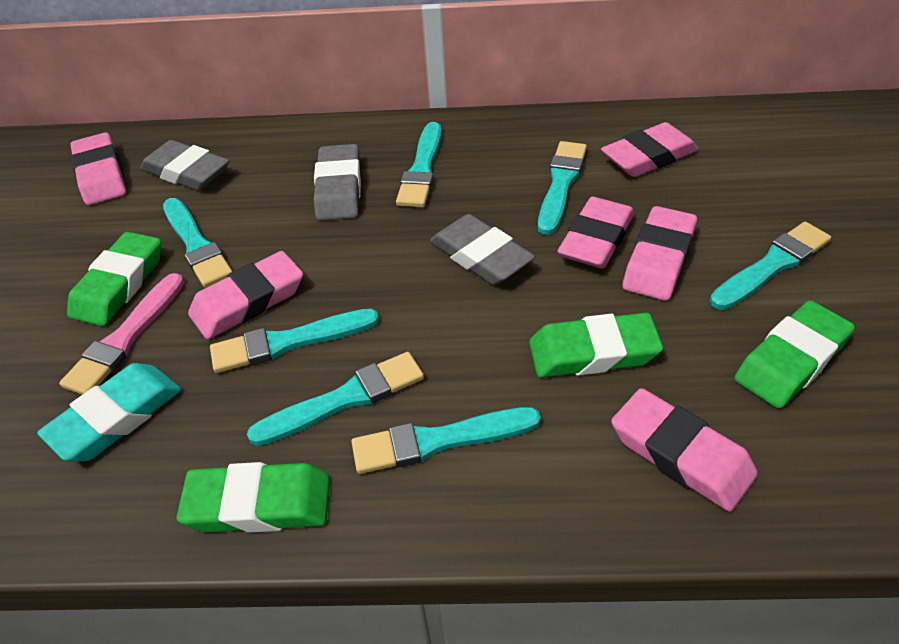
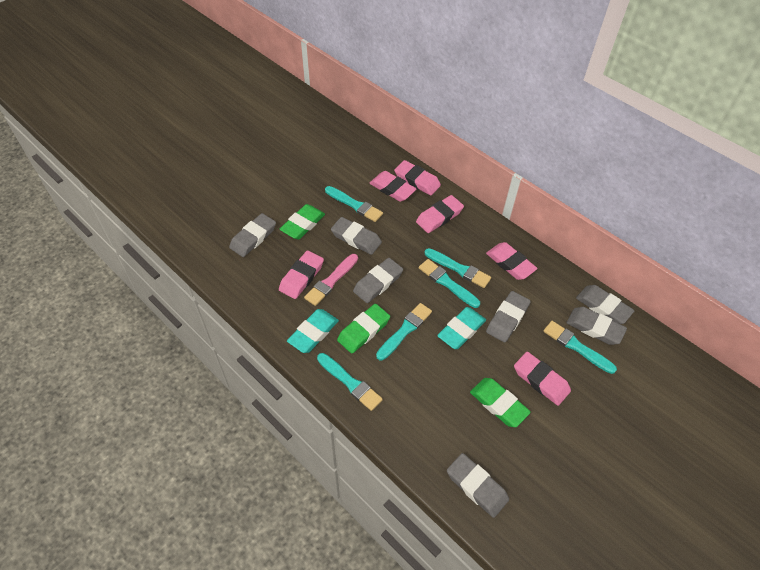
green eraser: 4 -> 3
grey eraser: 3 -> 7
turquoise brush: 7 -> 6
turquoise eraser: 1 -> 2

